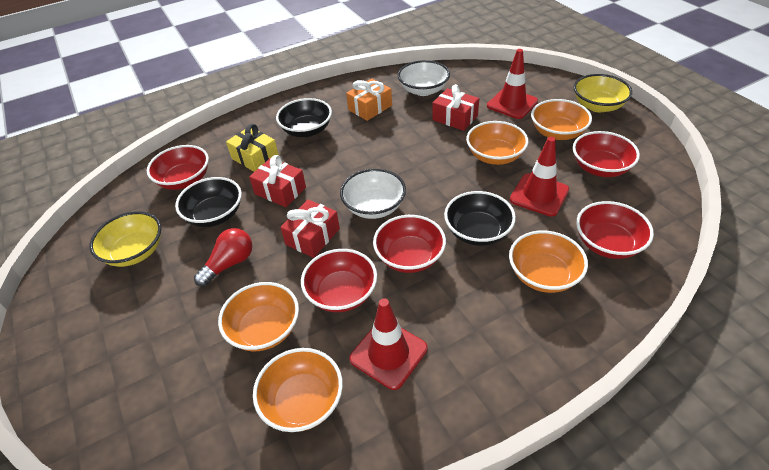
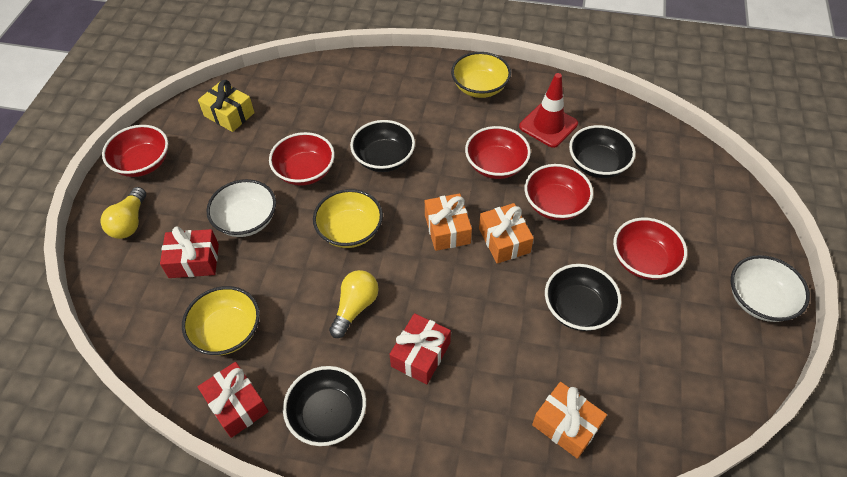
black bowl: 3 -> 4
orange bowl: 5 -> 0
orange gift: 1 -> 3
red light bulb: 1 -> 0
red traffic cone: 3 -> 1
yellow bowl: 2 -> 3
yellow light bulb: 0 -> 2

